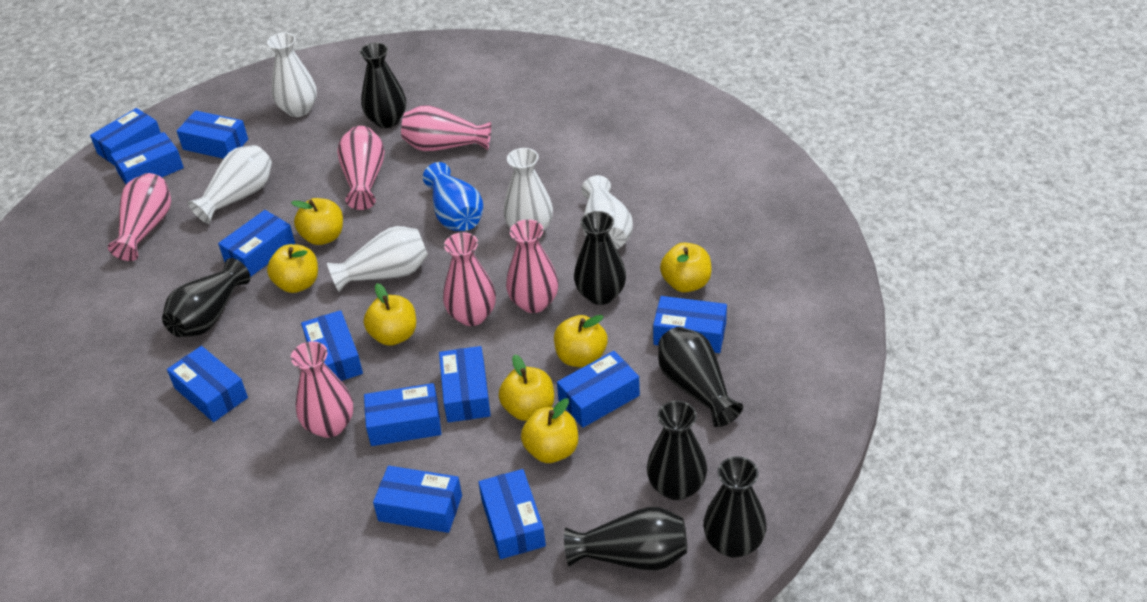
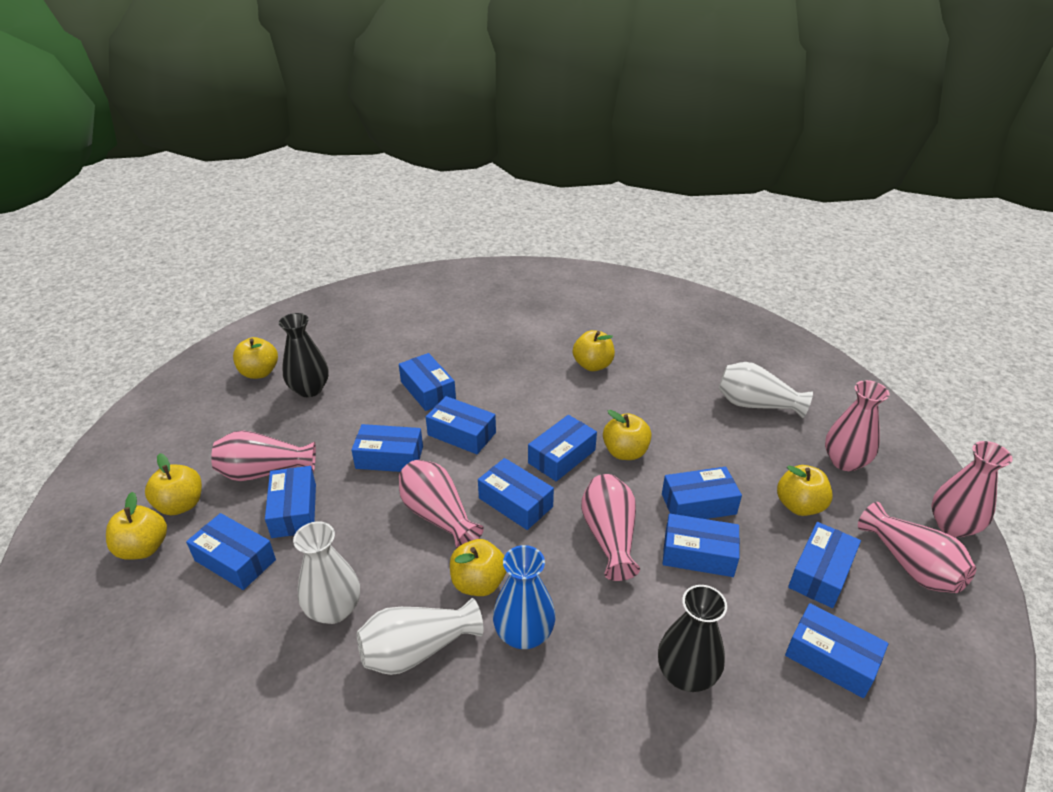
black vase: 7 -> 2
blue box: 12 -> 11
white vase: 5 -> 3

